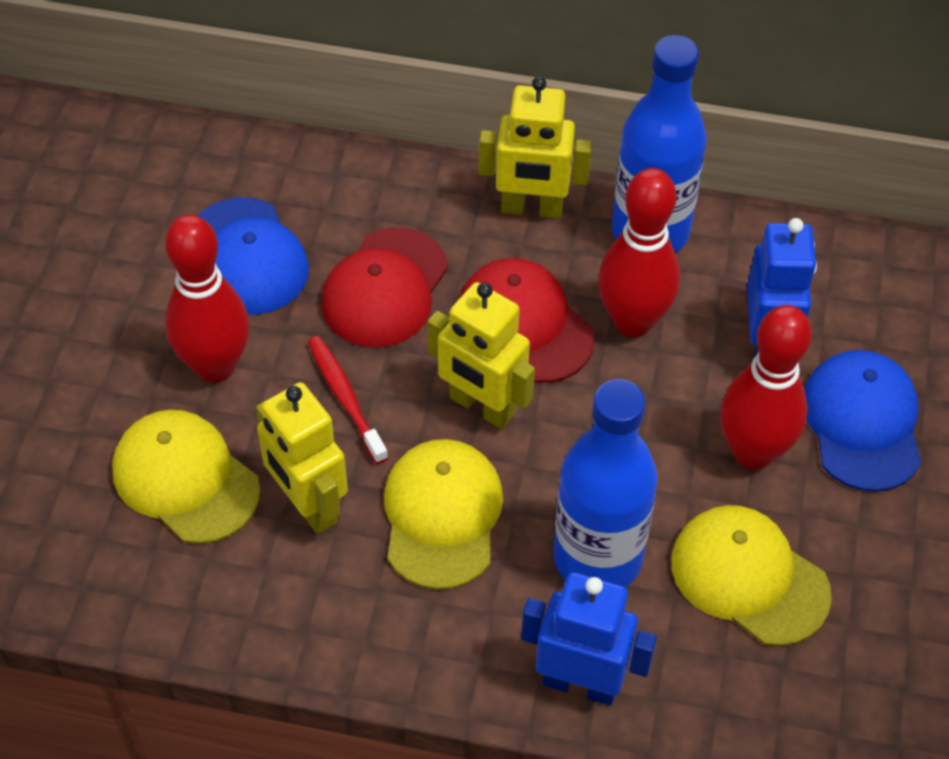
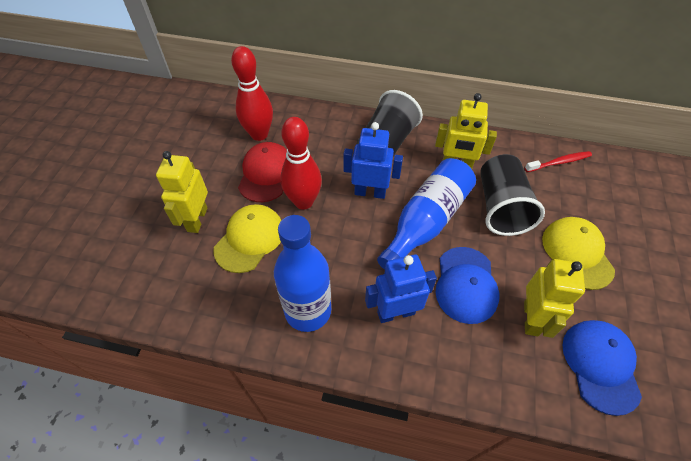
black cup: 0 -> 2
red bowling pin: 3 -> 2
red cap: 2 -> 1
yellow cap: 3 -> 2

